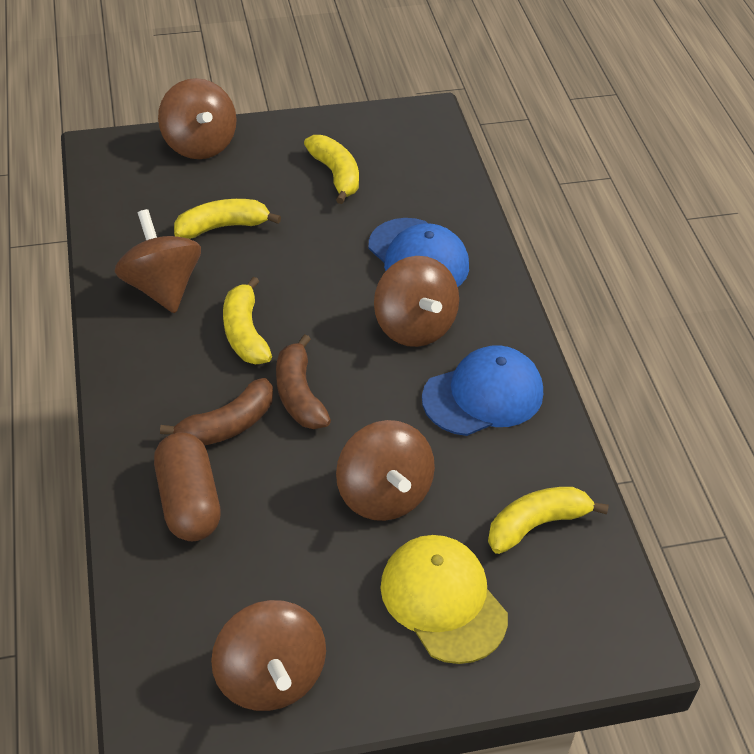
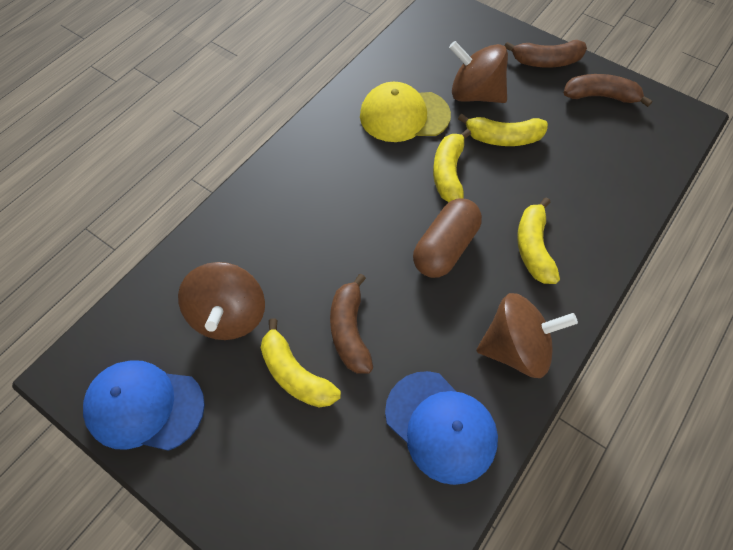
brown banana: 2 -> 3
brown spinning top: 5 -> 3

